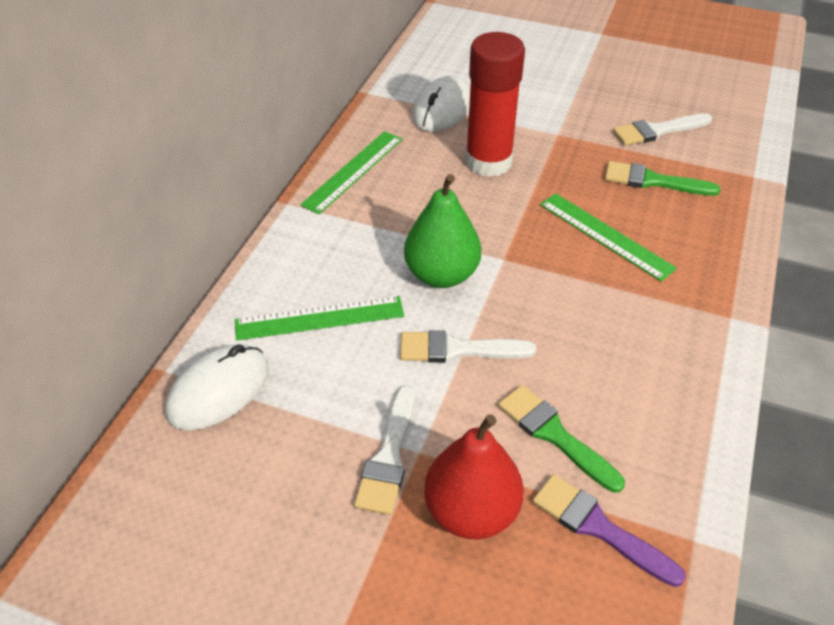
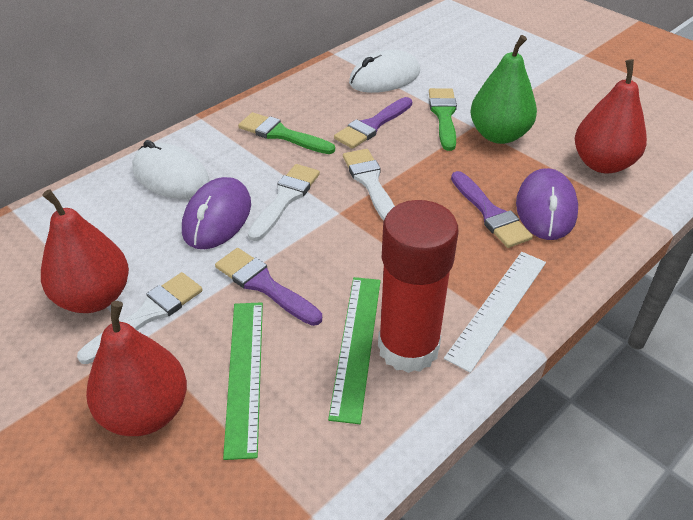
green ruler: 3 -> 2
purple brush: 1 -> 3
purple mouse: 0 -> 2
red pear: 1 -> 3
white ruler: 0 -> 1

